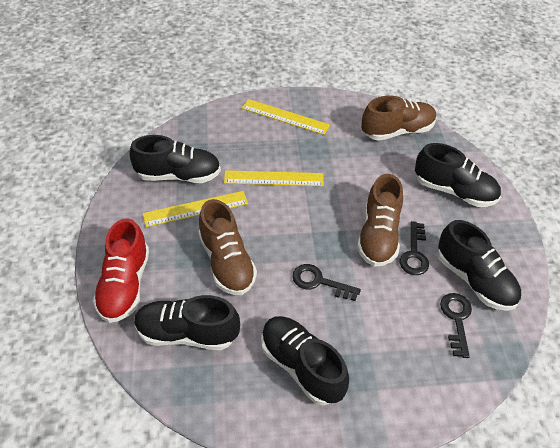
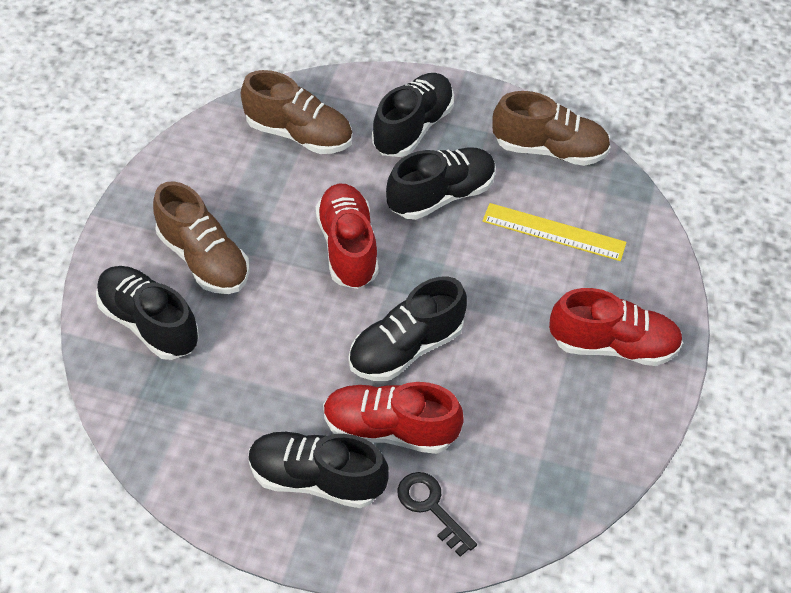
black key: 3 -> 1
red shoe: 1 -> 3
yellow ruler: 3 -> 1

